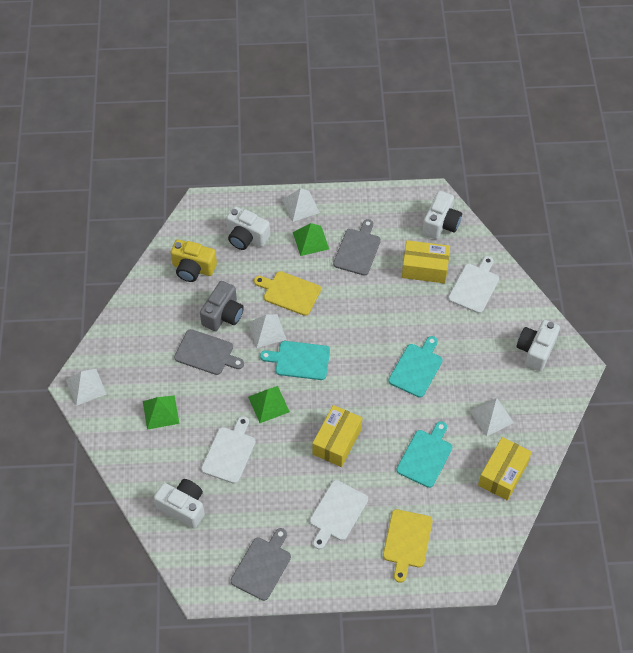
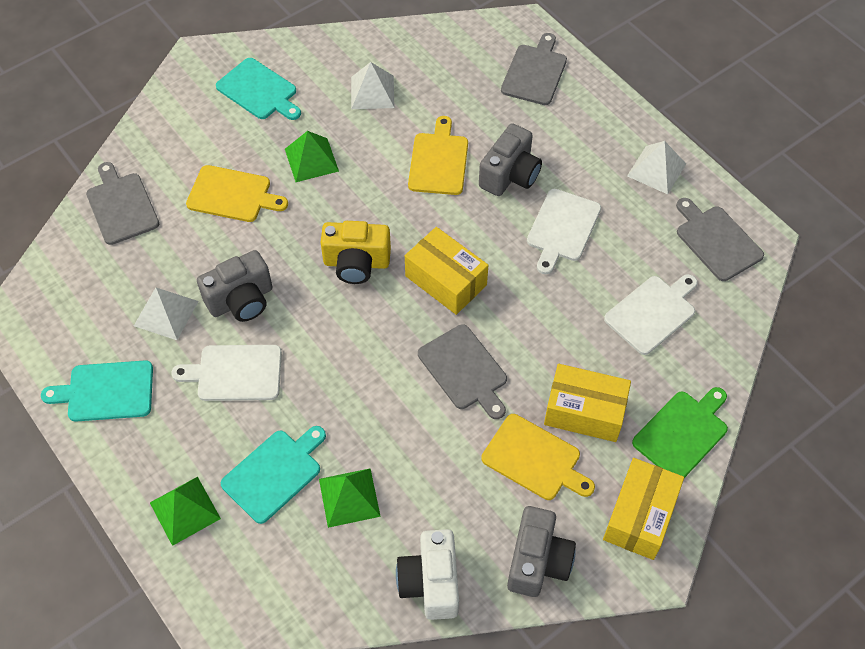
green cutting board: 0 -> 1
grey camera: 1 -> 3
grey cutting board: 3 -> 4
white camera: 4 -> 1
white pyramid: 4 -> 3
yellow cutting board: 2 -> 3

